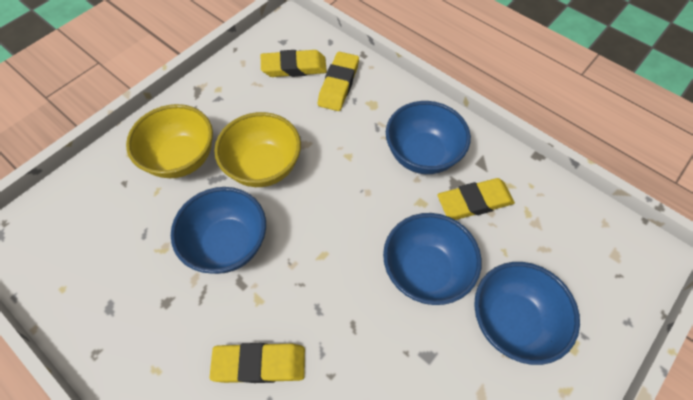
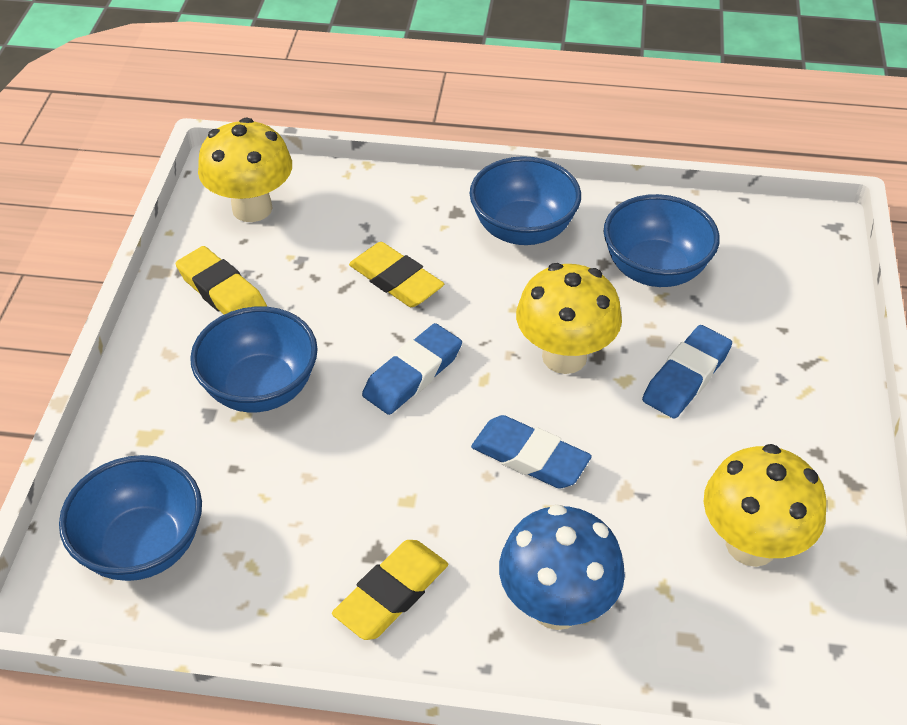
blue eraser: 0 -> 3
blue mushroom: 0 -> 1
yellow bowl: 2 -> 0
yellow eraser: 4 -> 3
yellow mushroom: 0 -> 3

